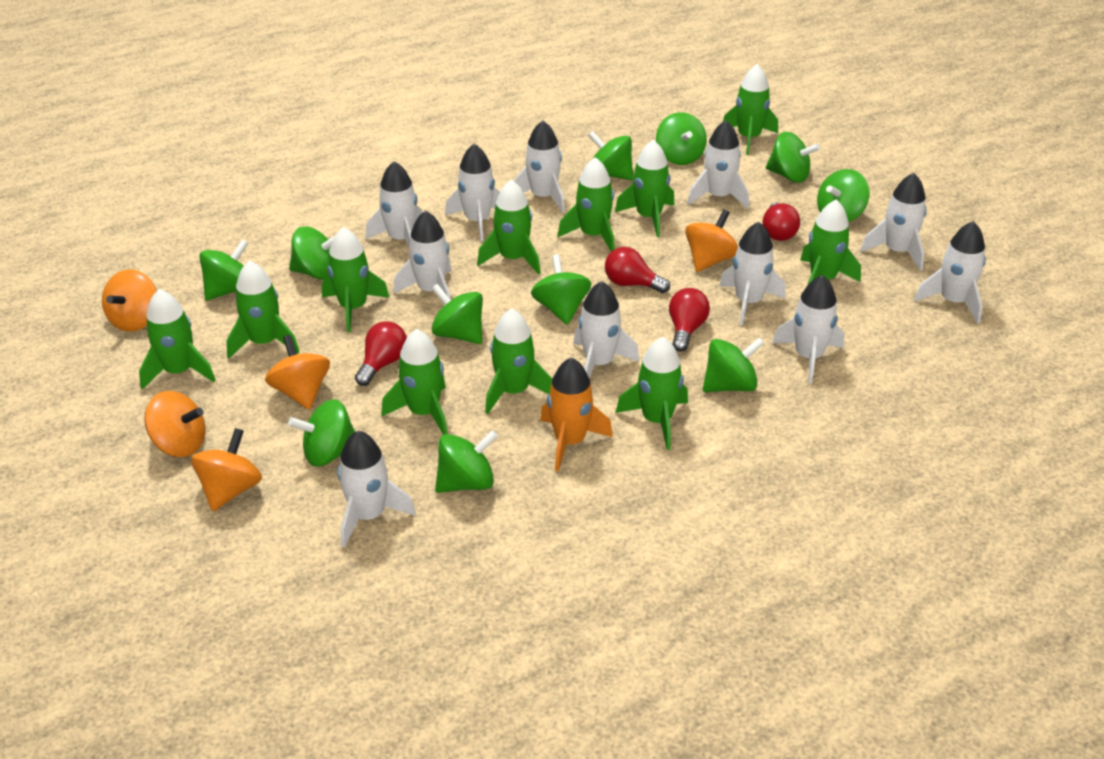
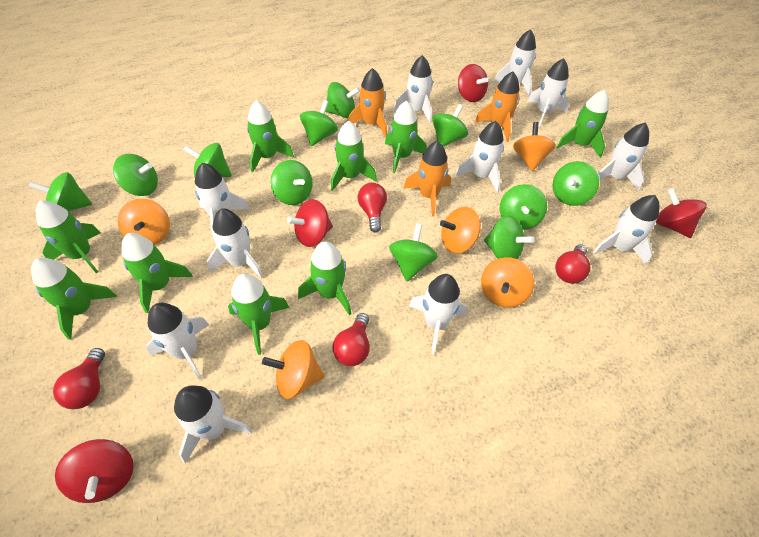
green rocket: 11 -> 9
orange rocket: 1 -> 3
red spinning top: 0 -> 4

